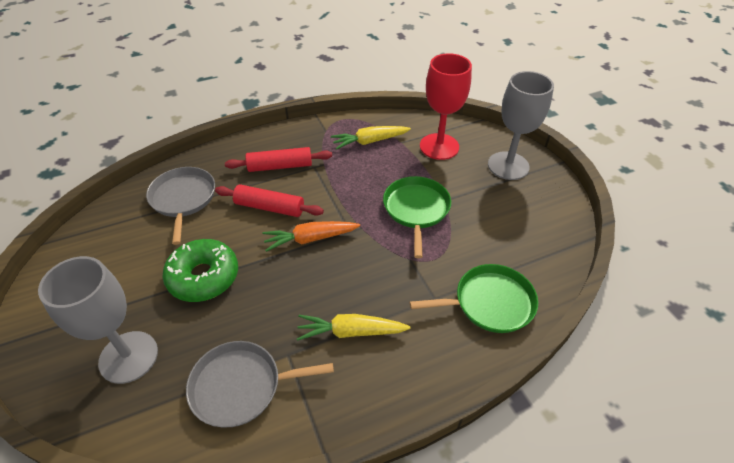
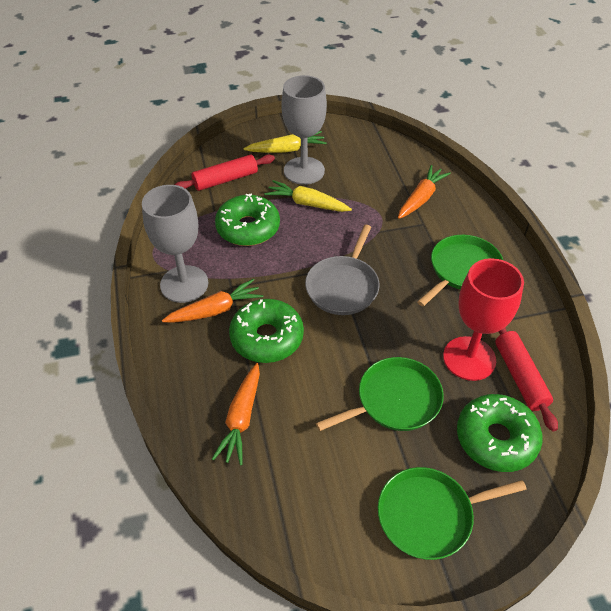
green donut: 1 -> 3
green pan: 2 -> 3
grey pan: 2 -> 1
orange carrot: 1 -> 3

